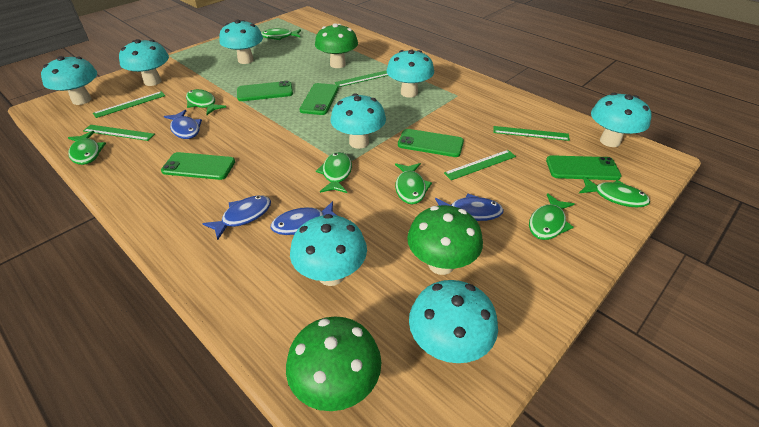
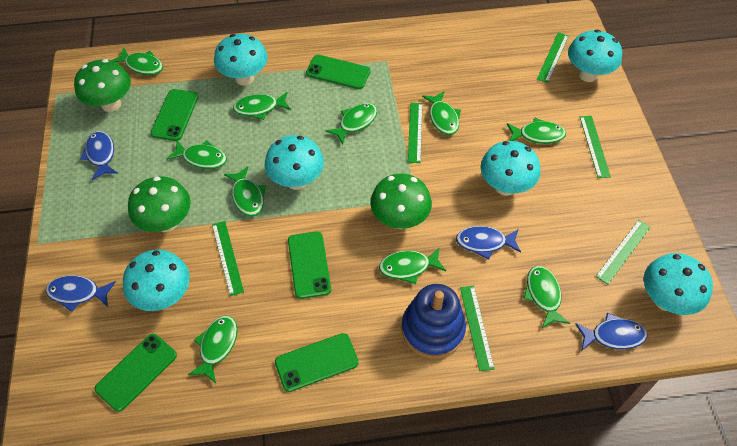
blue stacking toy: 0 -> 1
green fish: 7 -> 10
green ruler: 5 -> 6
turquoise mushroom: 8 -> 6

